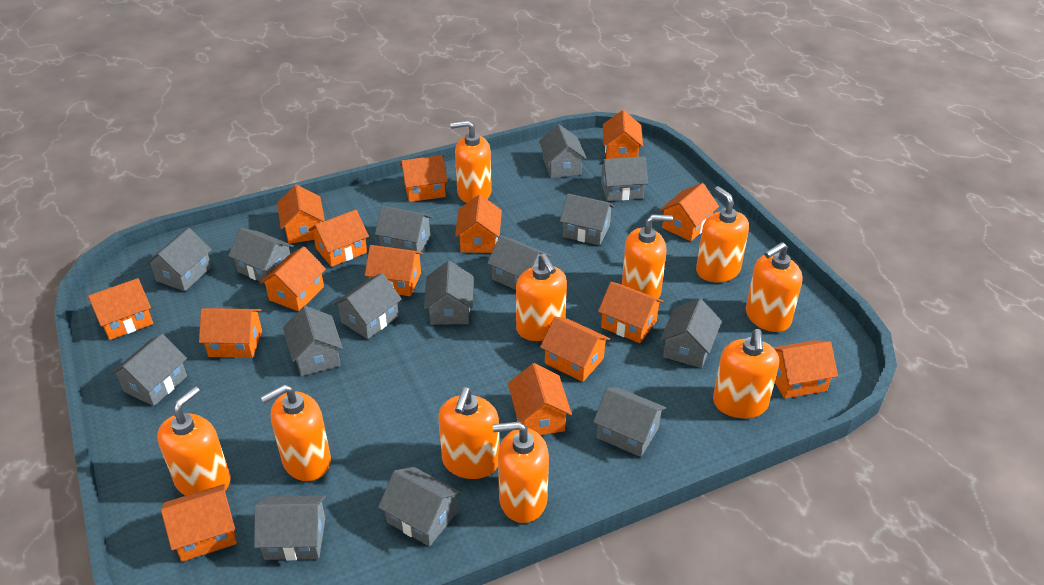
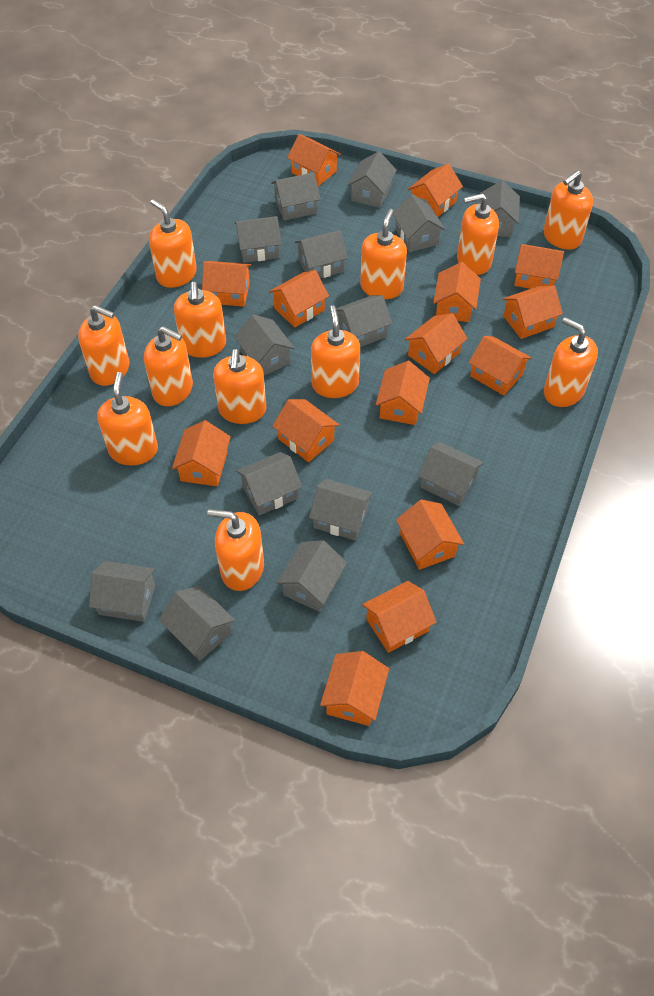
grey house: 15 -> 14
orange soap dispenser: 10 -> 12

